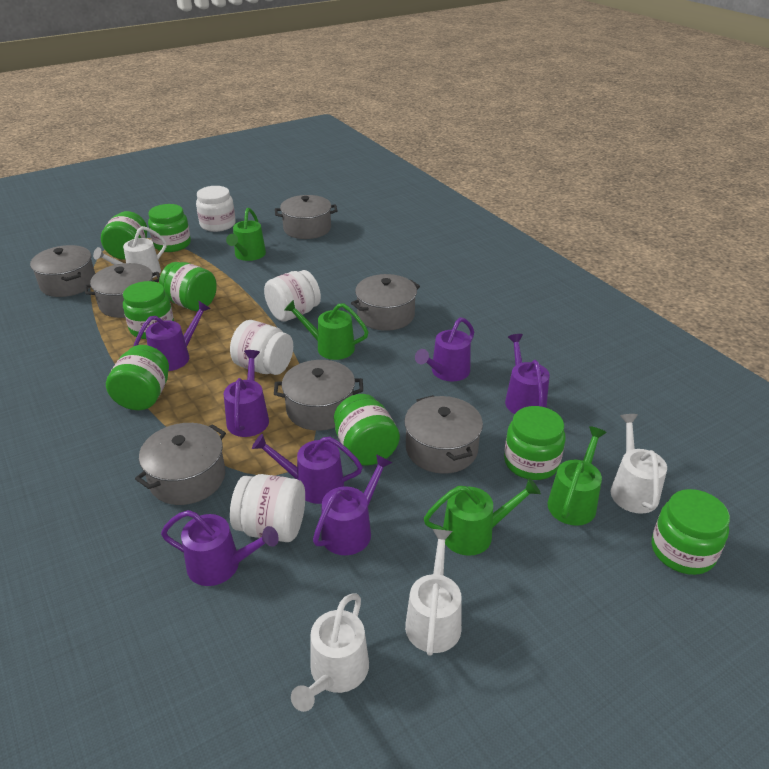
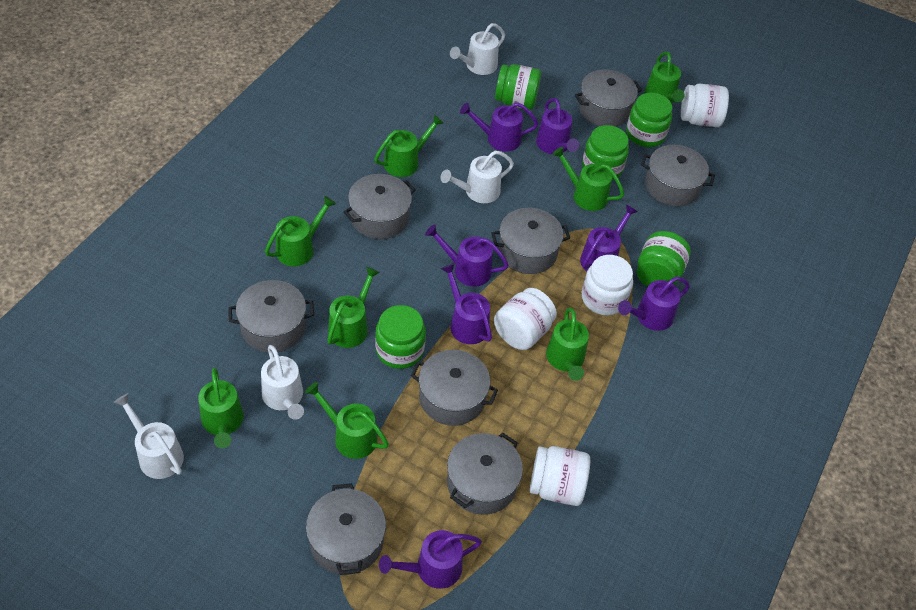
green jar: 8 -> 5
green watering can: 4 -> 8
grey pot: 7 -> 8

